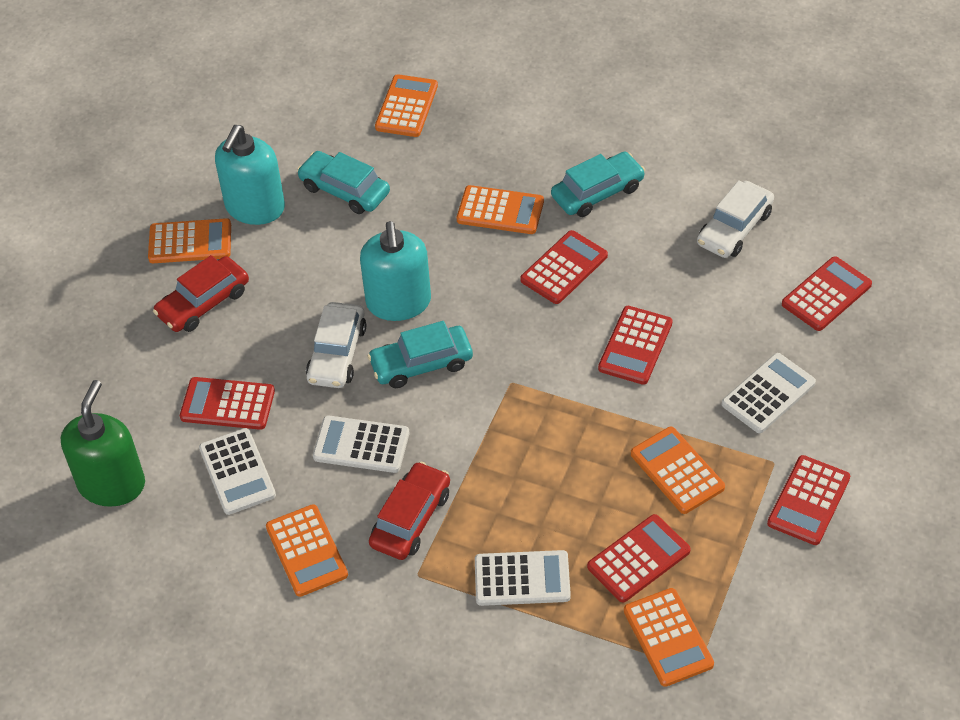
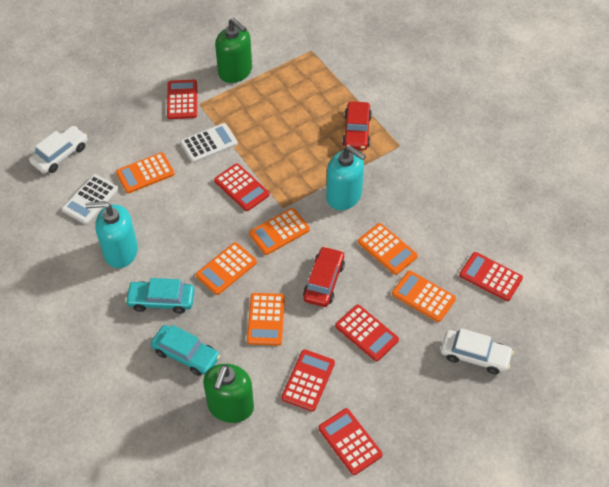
green soap dispenser: 1 -> 2
turquoise car: 3 -> 2
white calculator: 4 -> 2

